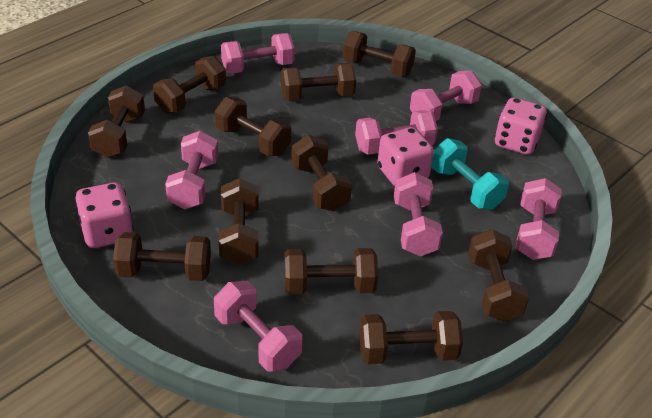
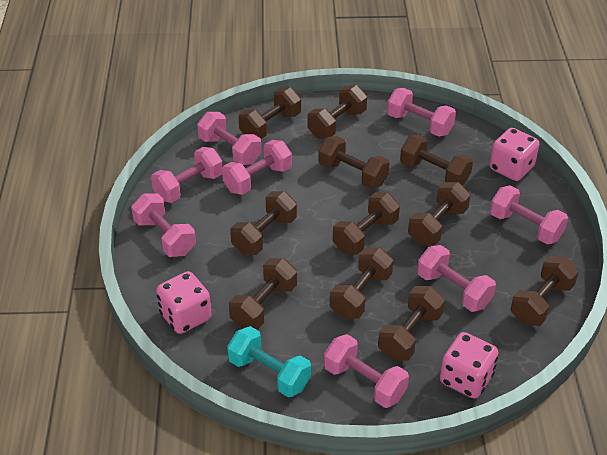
pink dumbbell: 7 -> 8

